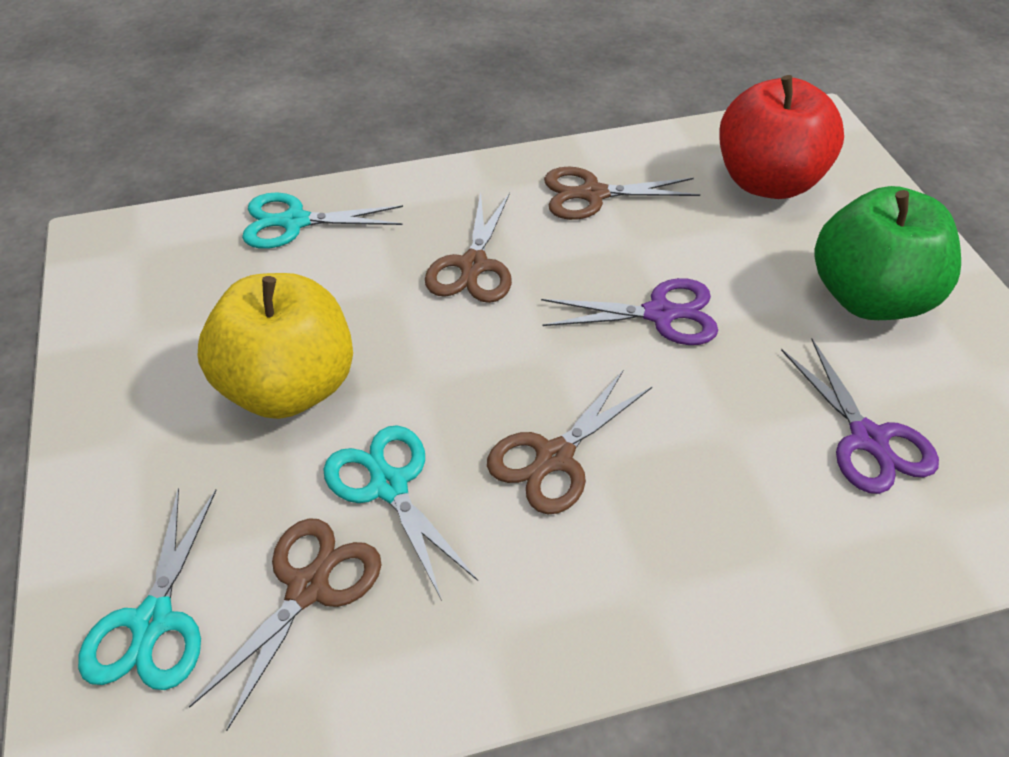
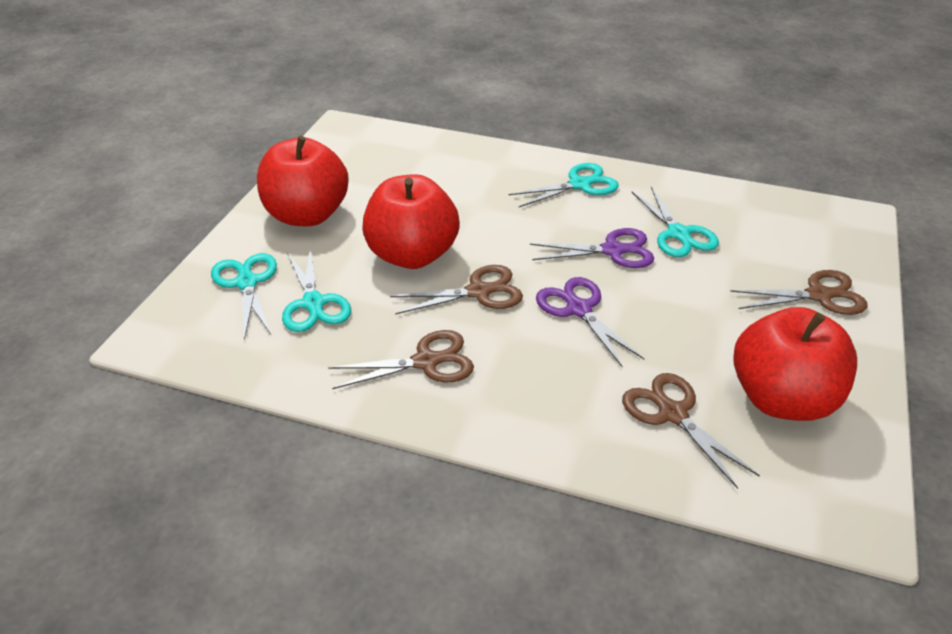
green apple: 1 -> 0
red apple: 1 -> 3
turquoise scissors: 3 -> 4
yellow apple: 1 -> 0

